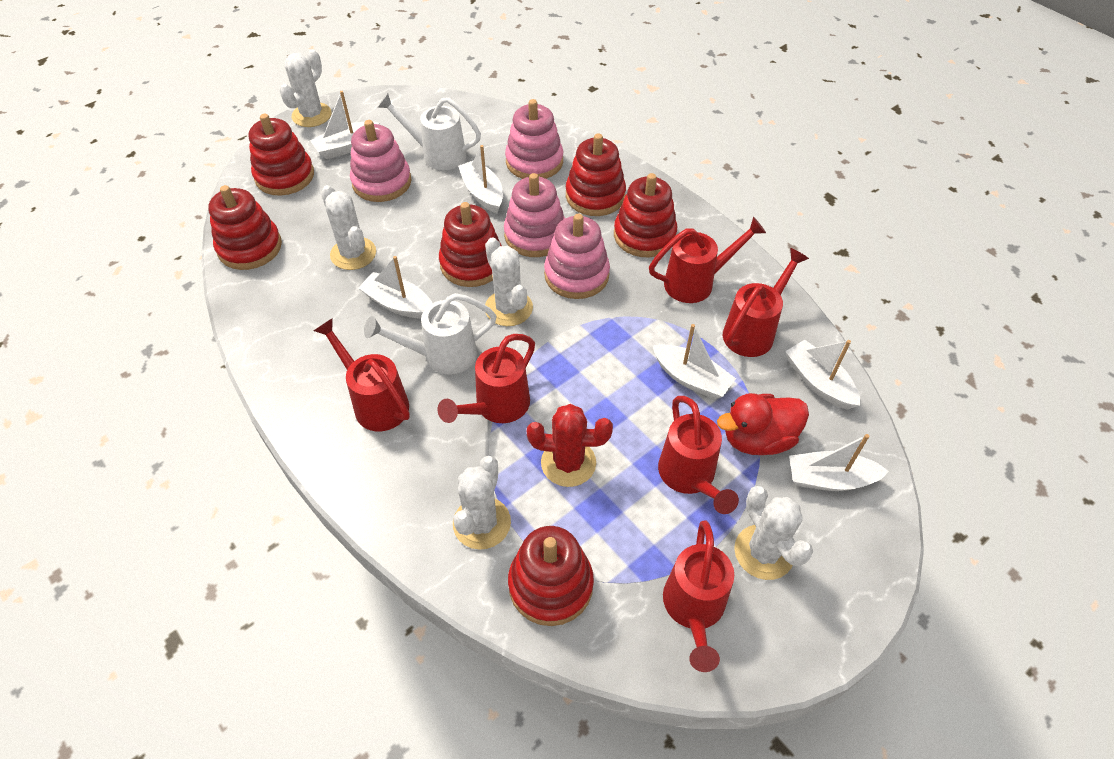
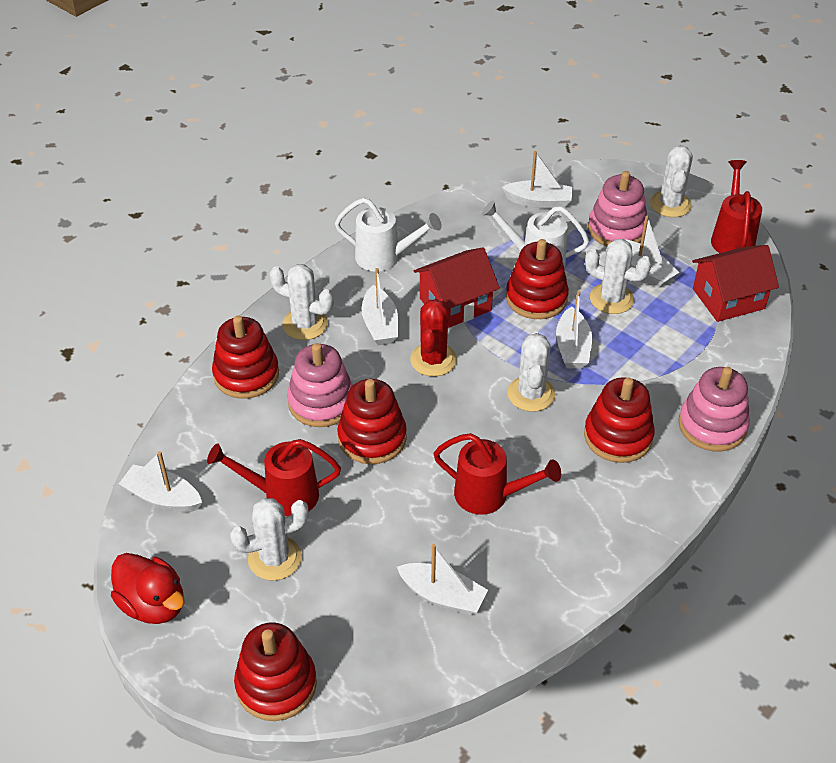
pink stacking toy: 4 -> 3
red house: 0 -> 2
red stacking toy: 6 -> 5
red watering can: 6 -> 3

